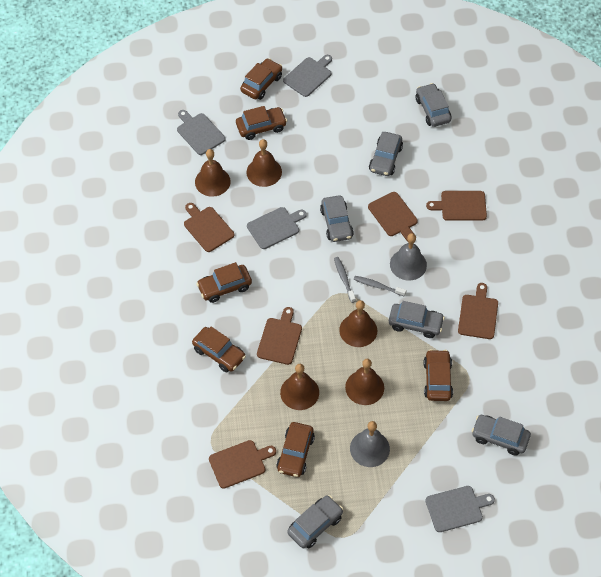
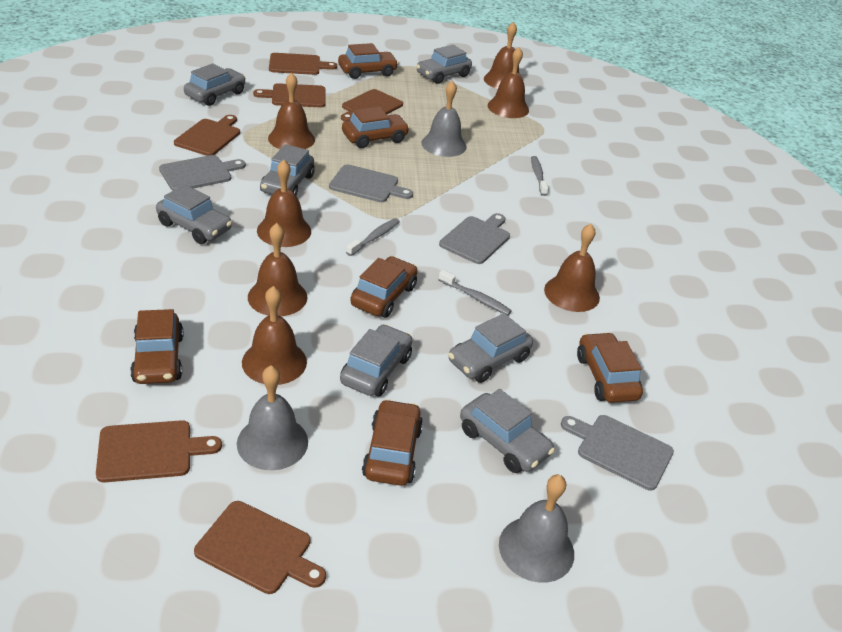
brown bell: 5 -> 7
grey bell: 2 -> 3
grey car: 6 -> 7
grey toothbrush: 2 -> 3

